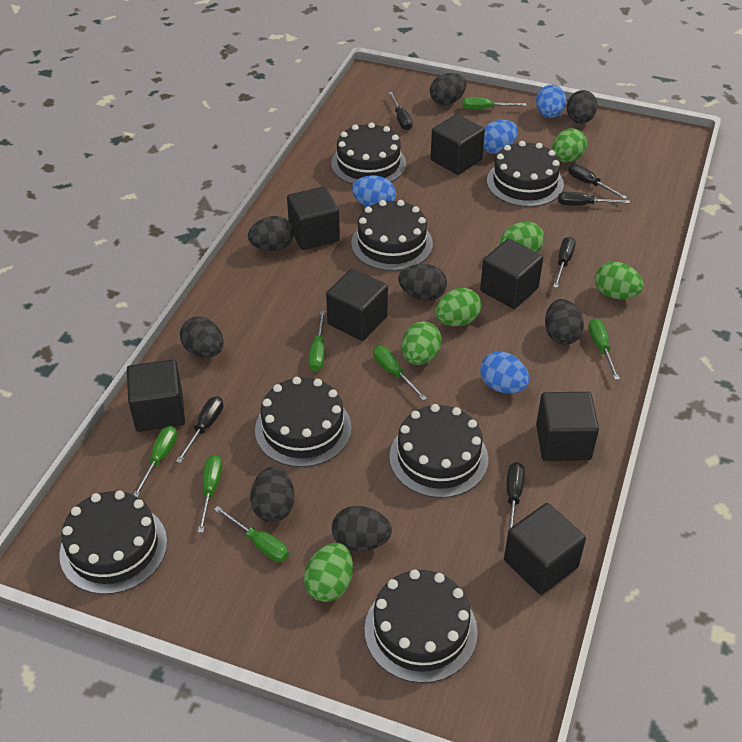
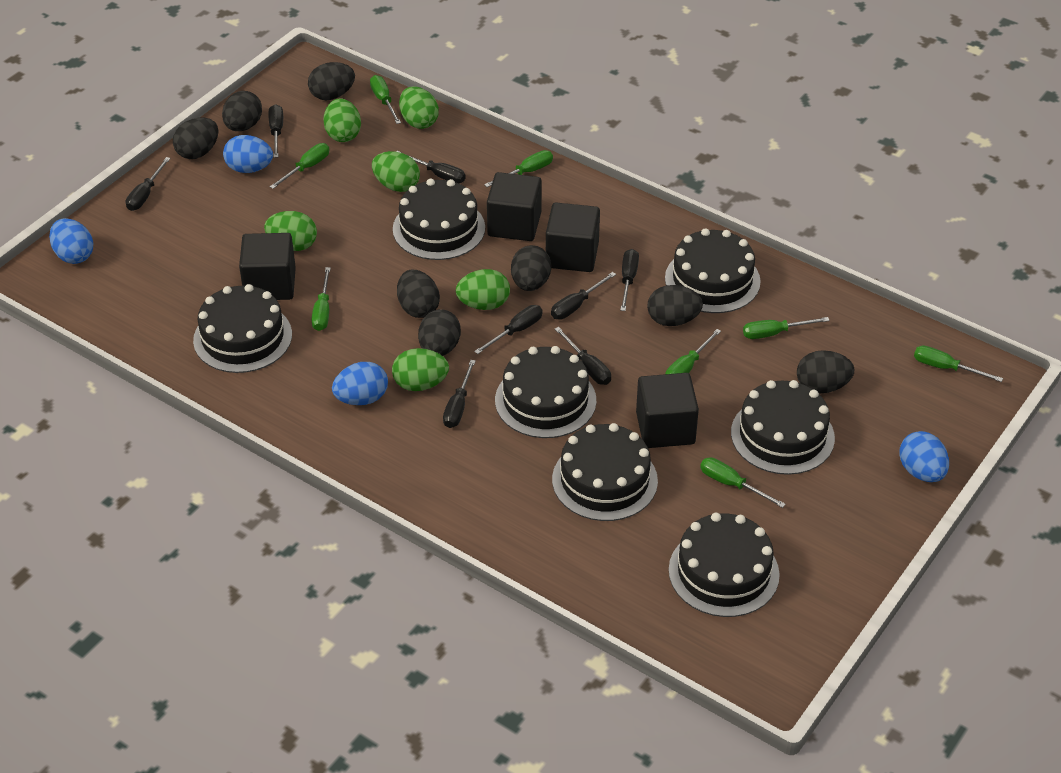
black cube: 7 -> 4
black screwdriver: 6 -> 8
green screwdriver: 7 -> 8

